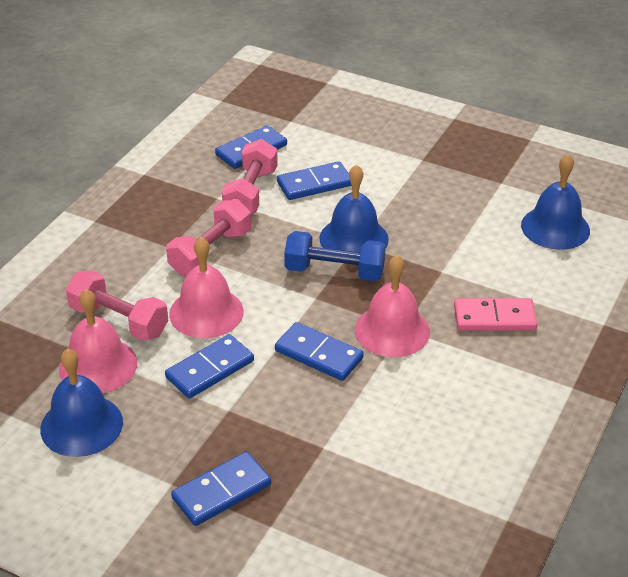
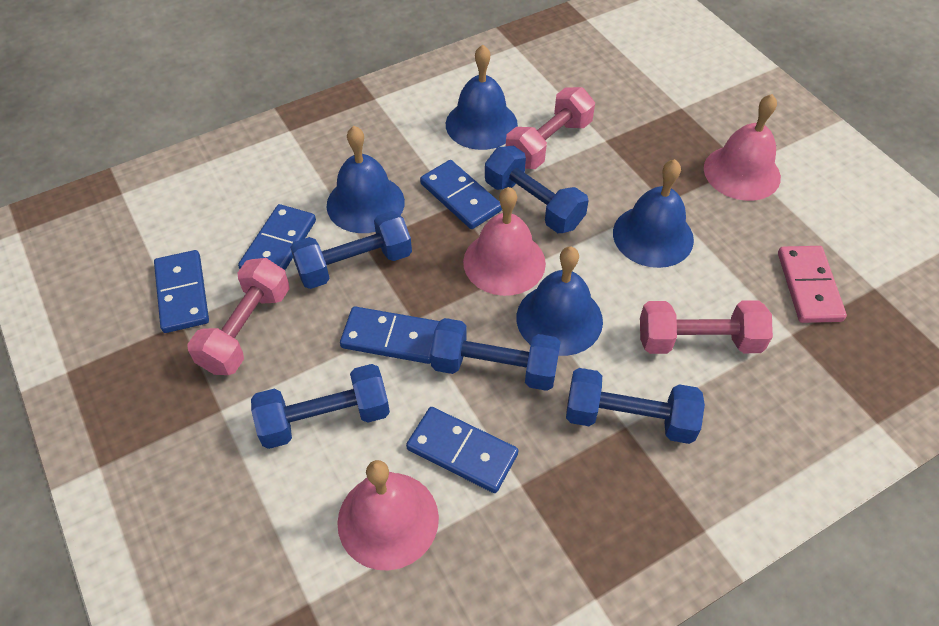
blue bell: 3 -> 4
blue dumbbell: 1 -> 5

